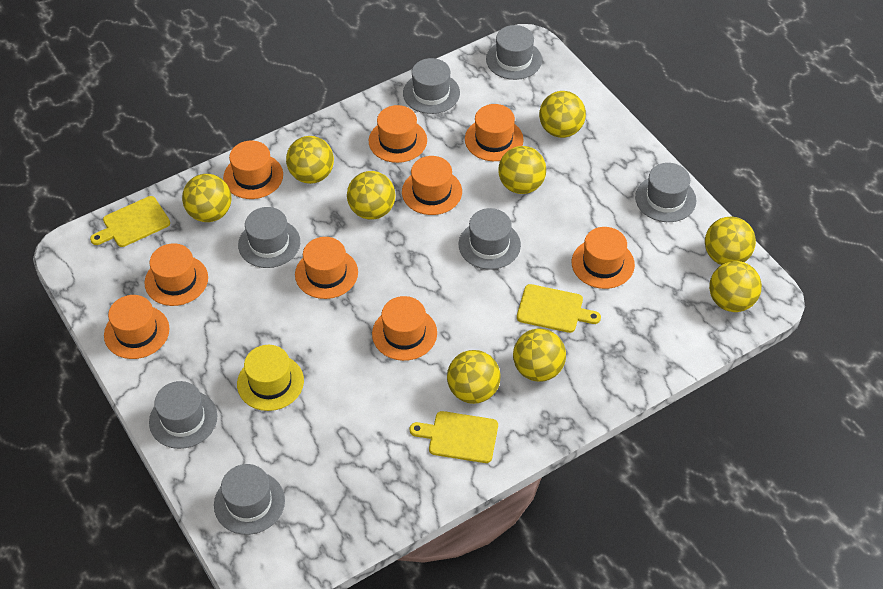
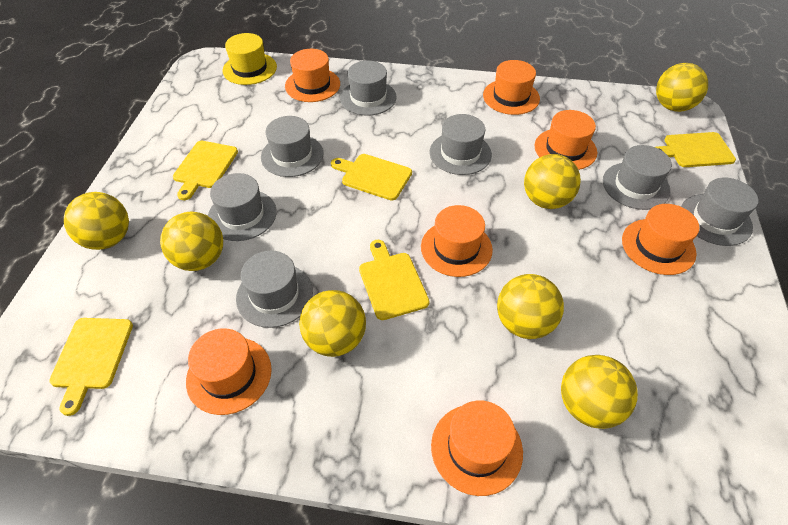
orange hat: 9 -> 7
yellow ball: 9 -> 7
yellow cutting board: 3 -> 5

